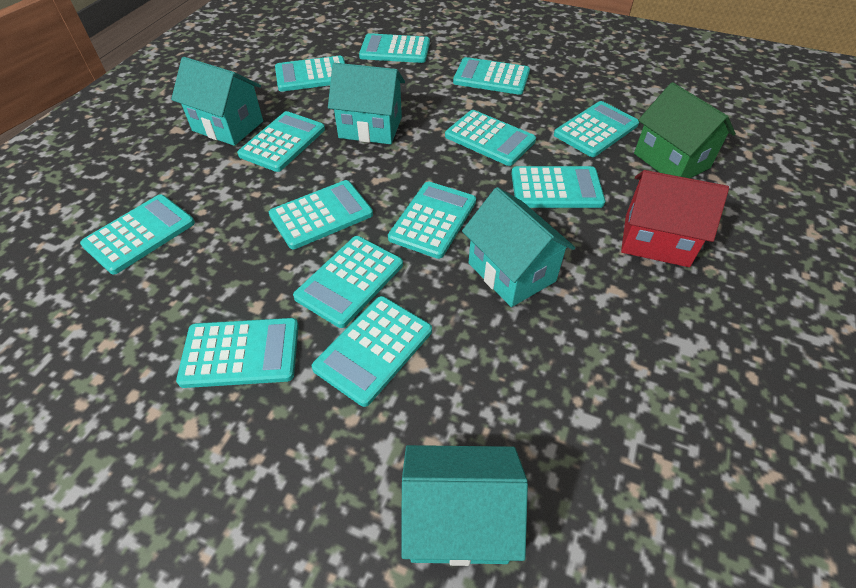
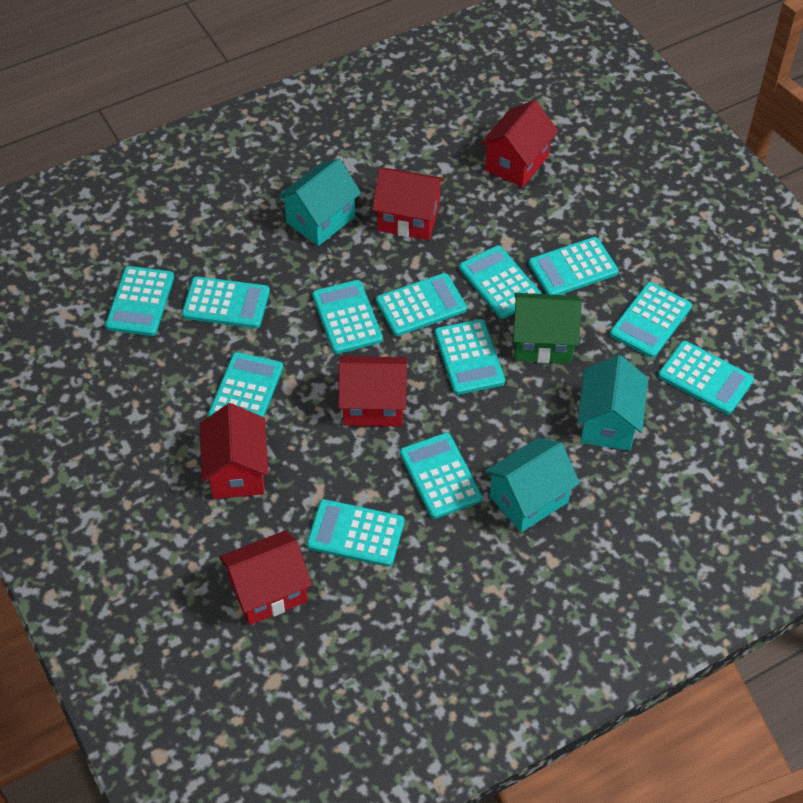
red house: 1 -> 5
turquoise calculator: 13 -> 12
turquoise house: 4 -> 3

